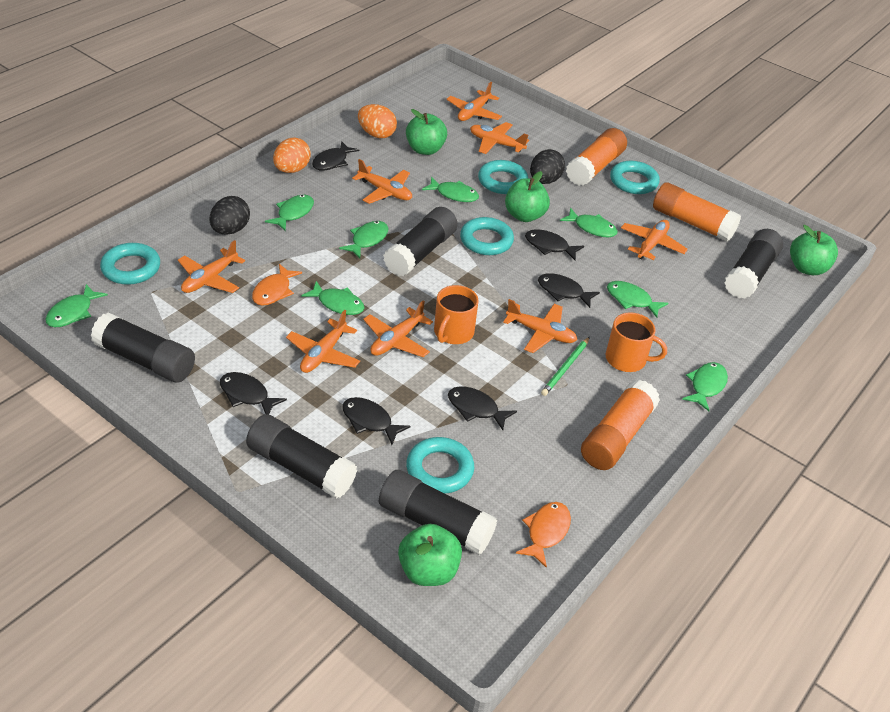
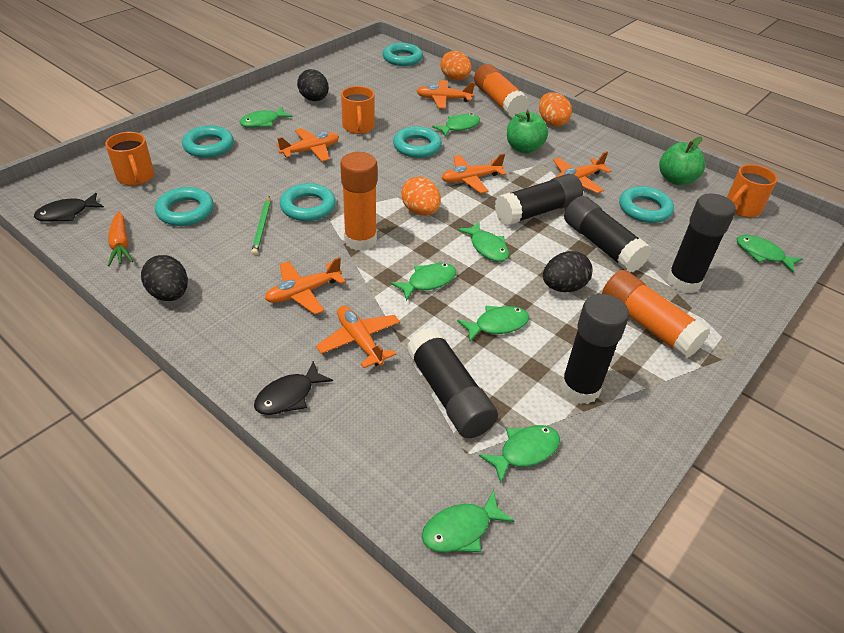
black egg: 2 -> 3
black fish: 6 -> 2
green apple: 4 -> 2
orange carrot: 0 -> 1
orange egg: 2 -> 3
orange fish: 2 -> 0
orange mug: 2 -> 3
orange plane: 8 -> 6
turquoise ring: 5 -> 6

